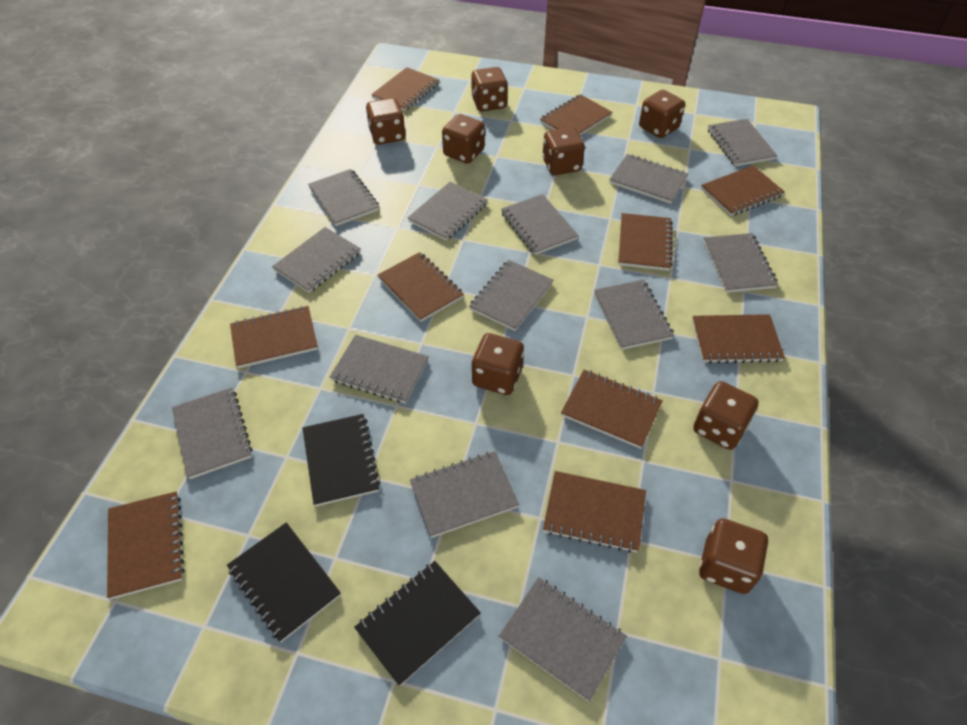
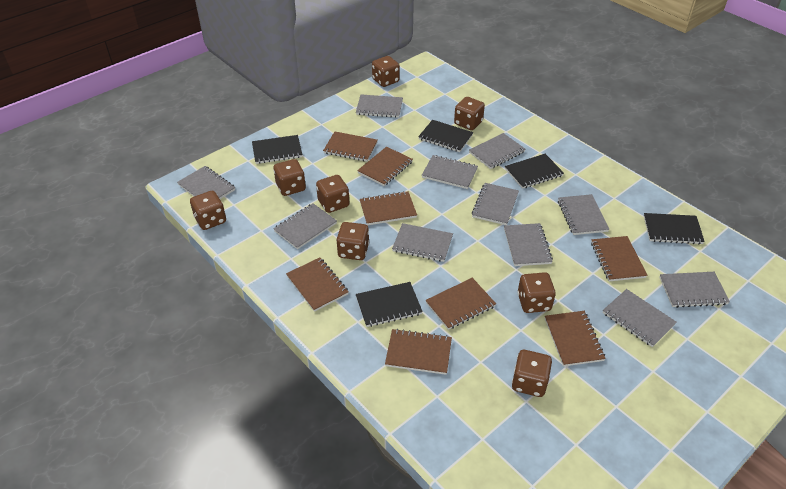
black notebook: 3 -> 5
brown notebook: 10 -> 8
grey notebook: 13 -> 11

